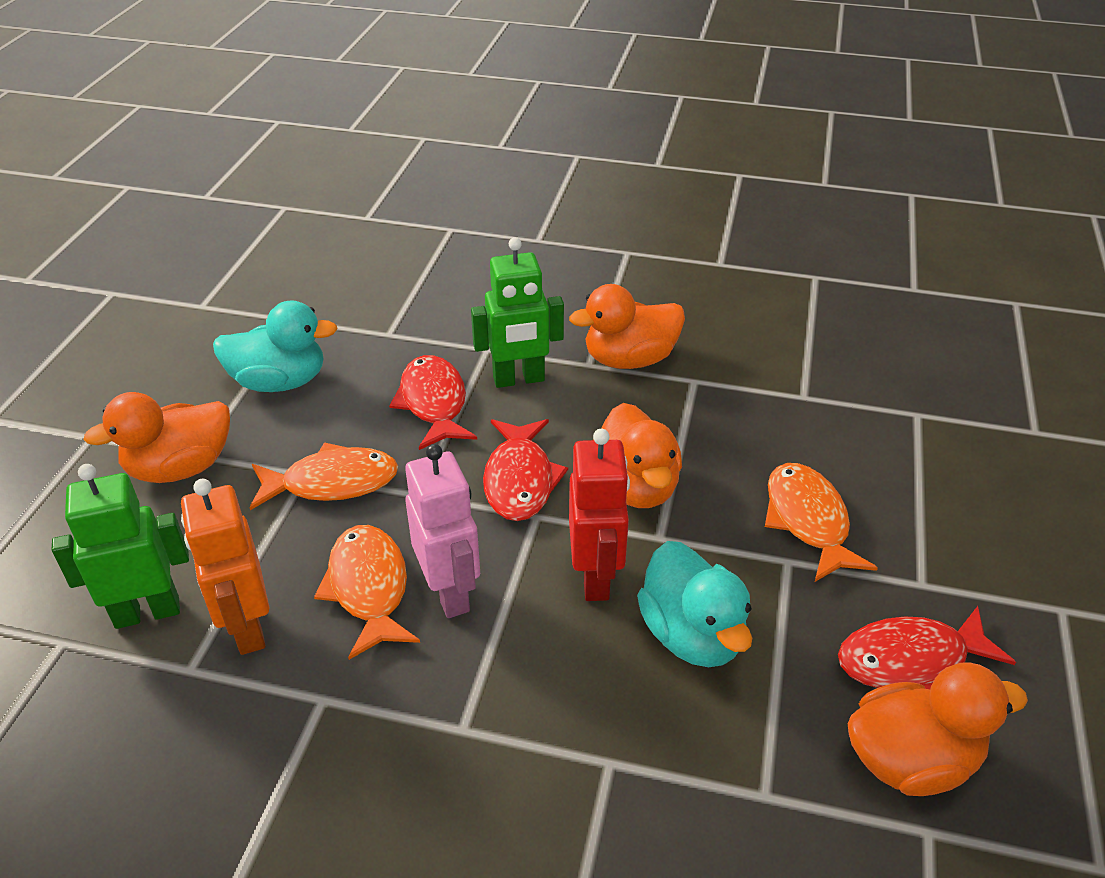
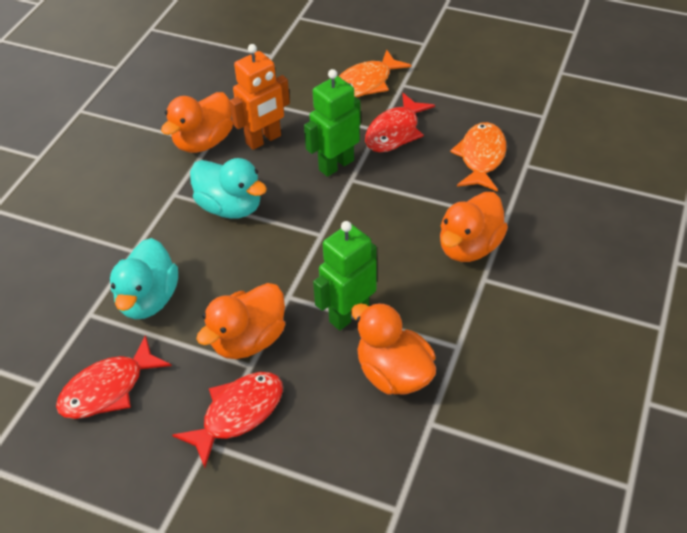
orange fish: 3 -> 2
pink robot: 1 -> 0
red robot: 1 -> 0

